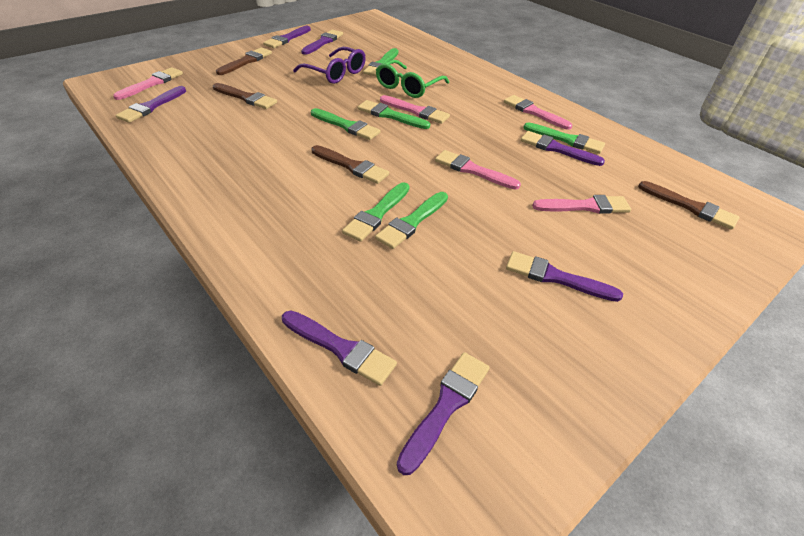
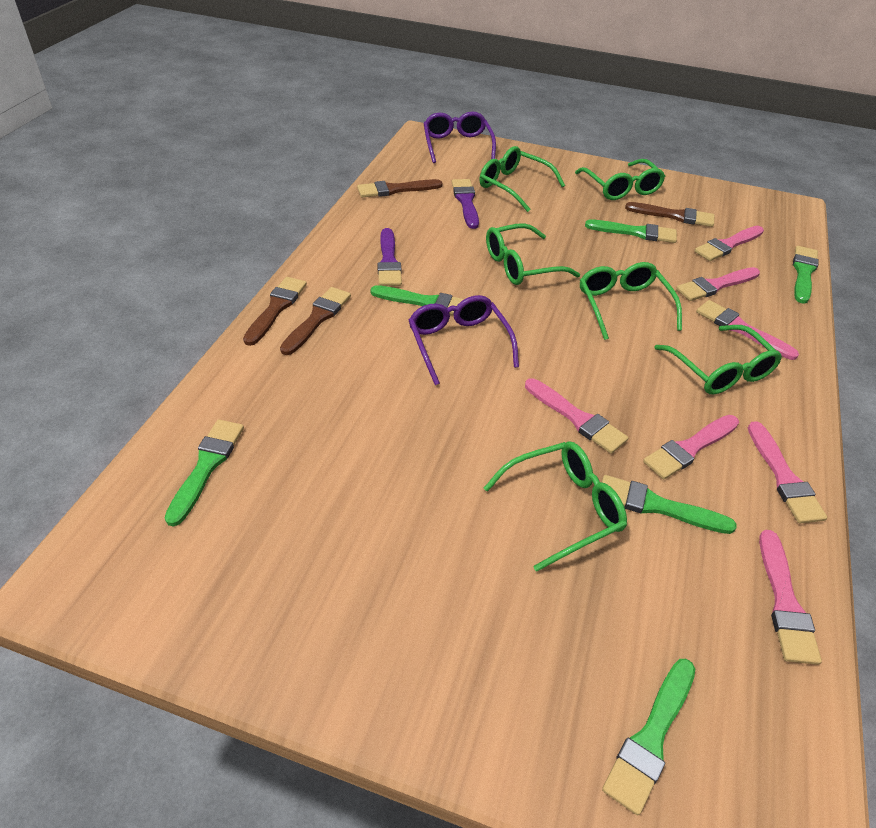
green glasses: 1 -> 6
pink brush: 5 -> 7
purple brush: 7 -> 2
purple glasses: 1 -> 2

